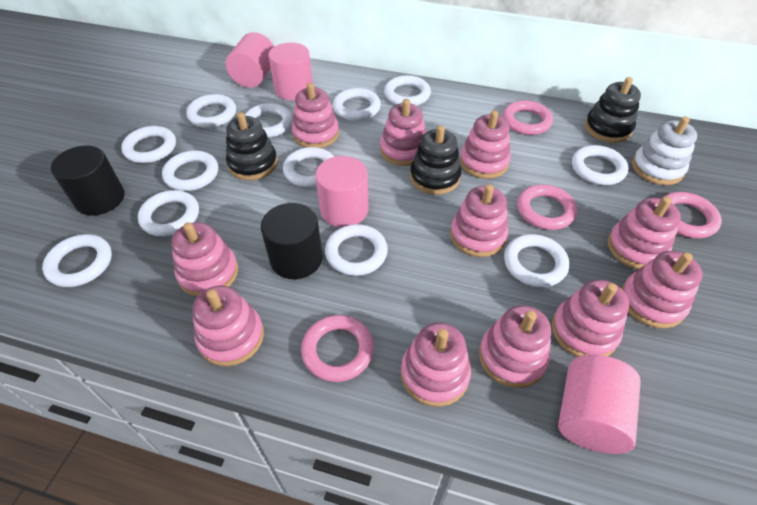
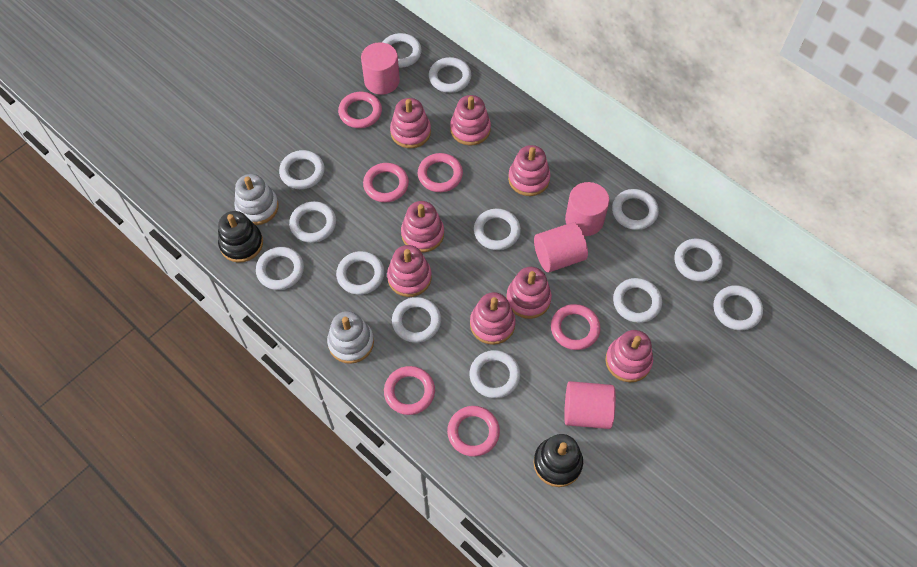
black cylinder: 2 -> 0
black stacking toy: 3 -> 2
pink ring: 4 -> 6
pink stacking toy: 11 -> 8
white ring: 12 -> 13
white stacking toy: 1 -> 2

